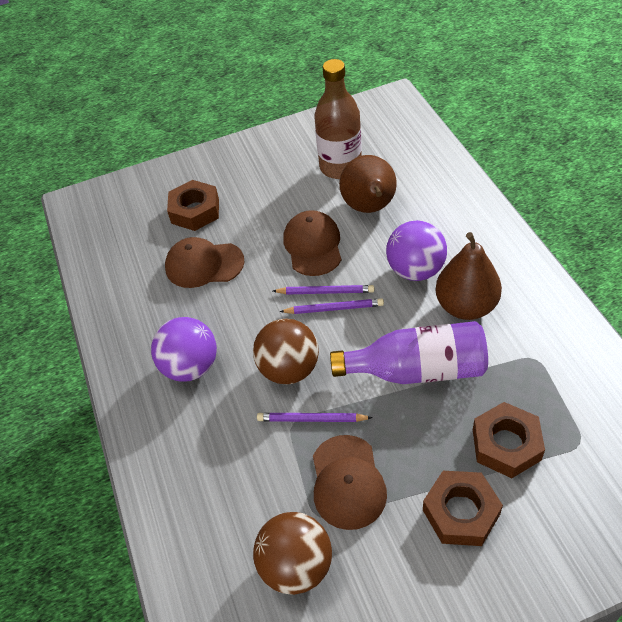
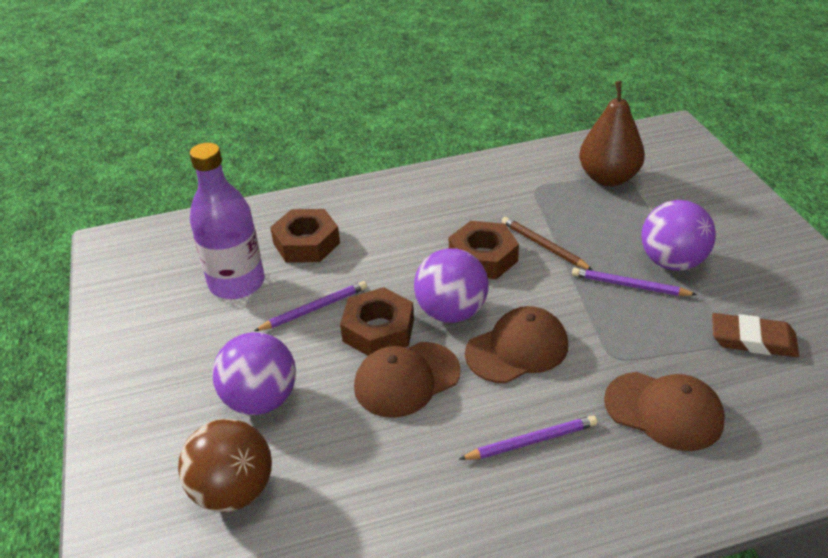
brown ball: 2 -> 1
brown bottle: 1 -> 0
brown eraser: 0 -> 1
brown pear: 2 -> 1
brown pencil: 0 -> 1
purple ball: 2 -> 3

